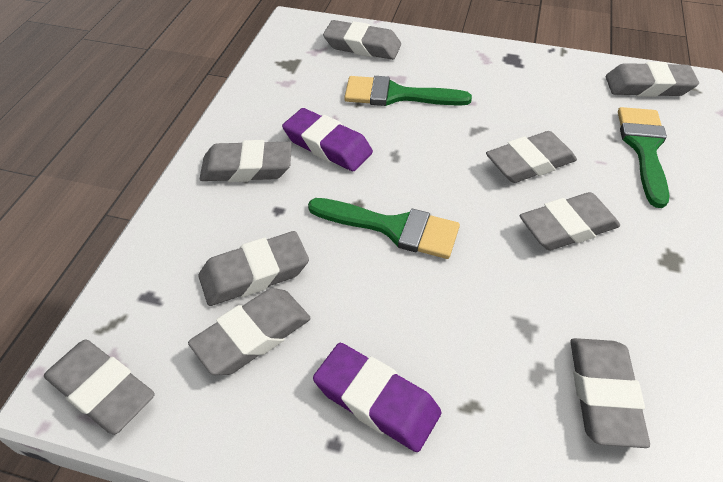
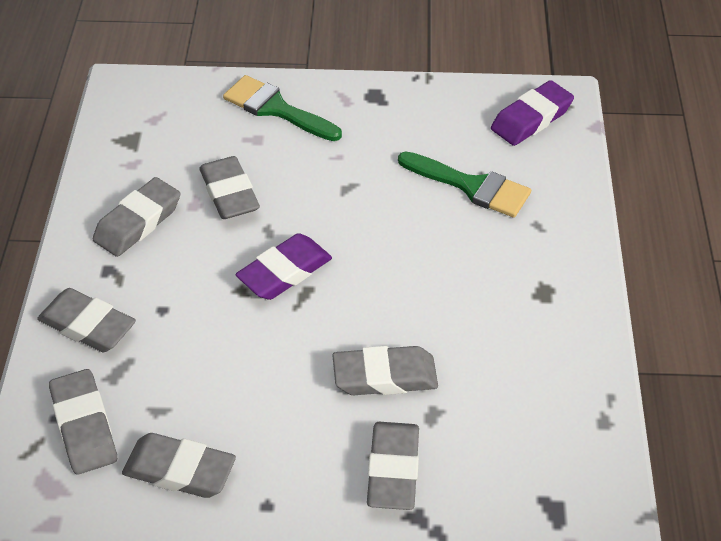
green brush: 3 -> 2
grey eraser: 9 -> 7

